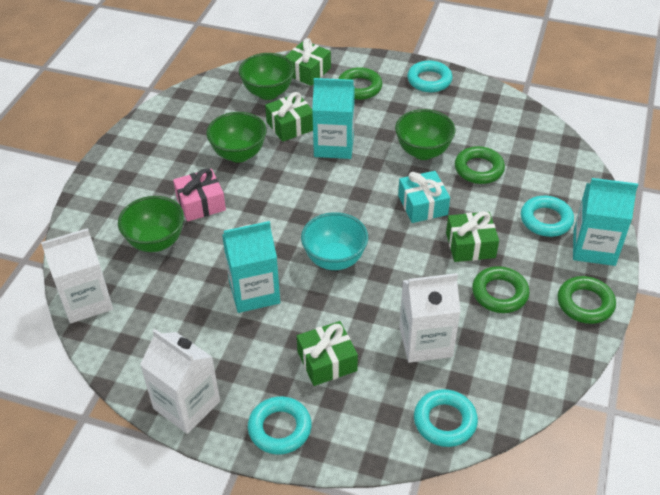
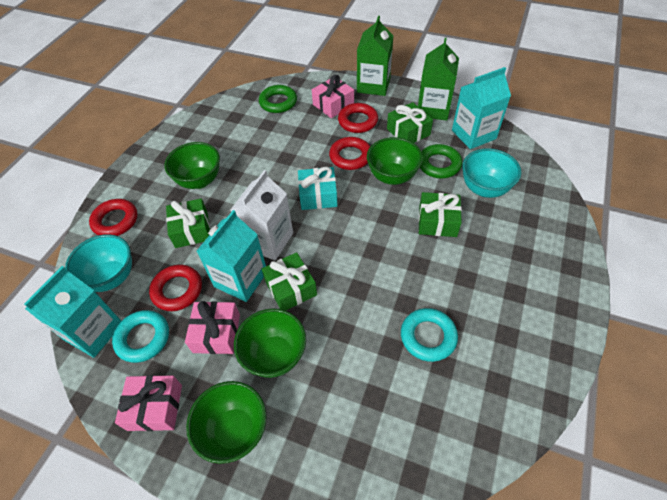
green carton: 0 -> 2
green ring: 4 -> 2
pink gift: 1 -> 3
red ring: 0 -> 4
turquoise bowl: 1 -> 2
turquoise ring: 4 -> 2
white carton: 3 -> 1

